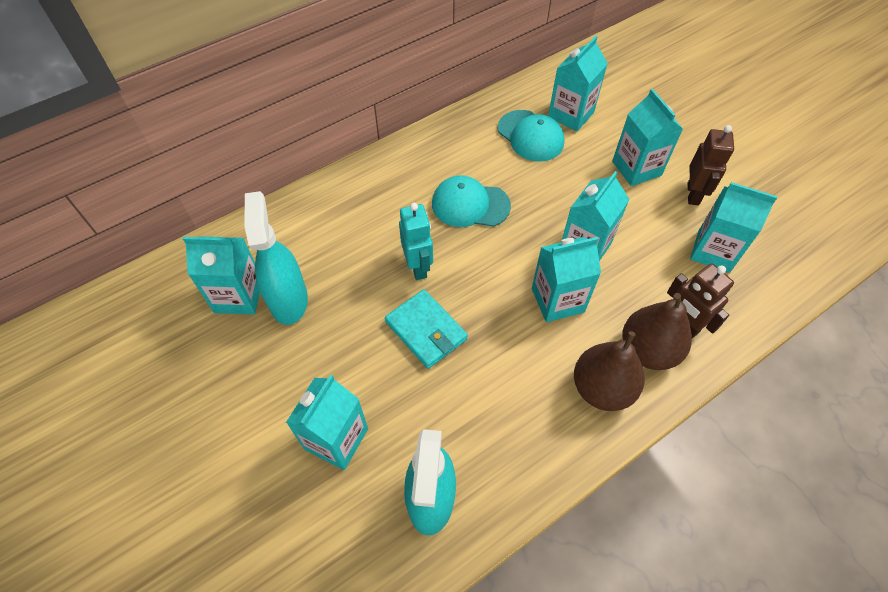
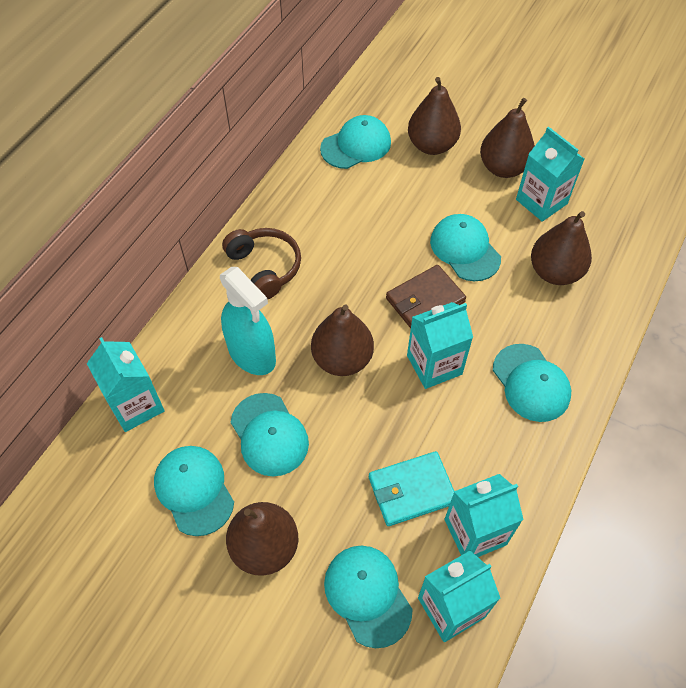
brown headphones: 0 -> 1
brown pear: 2 -> 5
brown robot: 2 -> 0
brown wallet: 0 -> 1
turquoise cap: 2 -> 6
turquoise carton: 7 -> 5
turquoise robot: 1 -> 0
turquoise spray bottle: 2 -> 1

